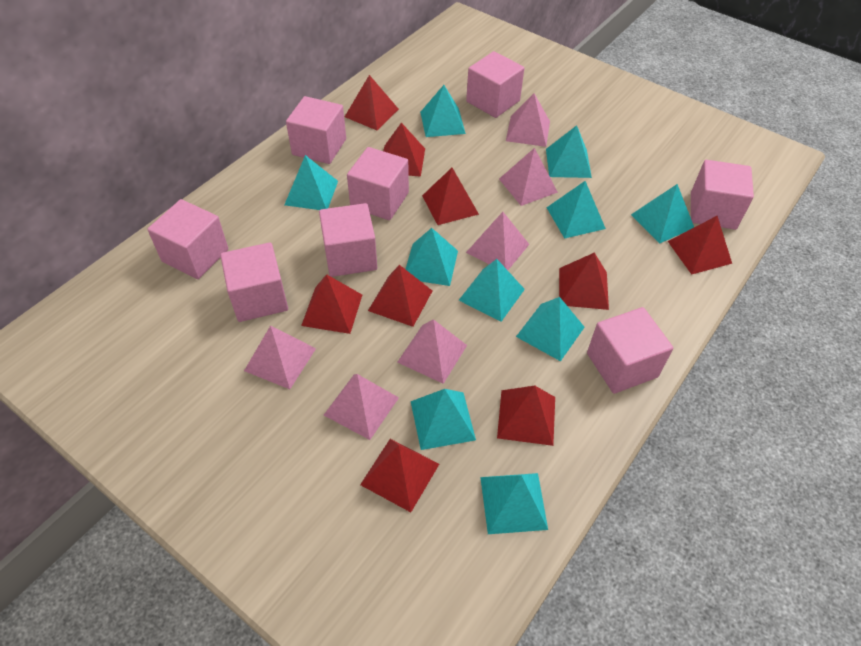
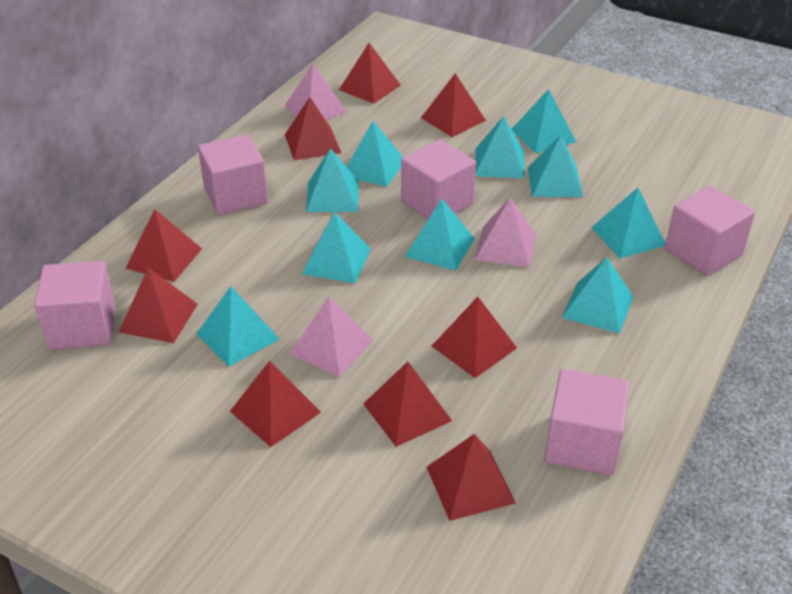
pink cube: 8 -> 5
pink pyramid: 6 -> 3

